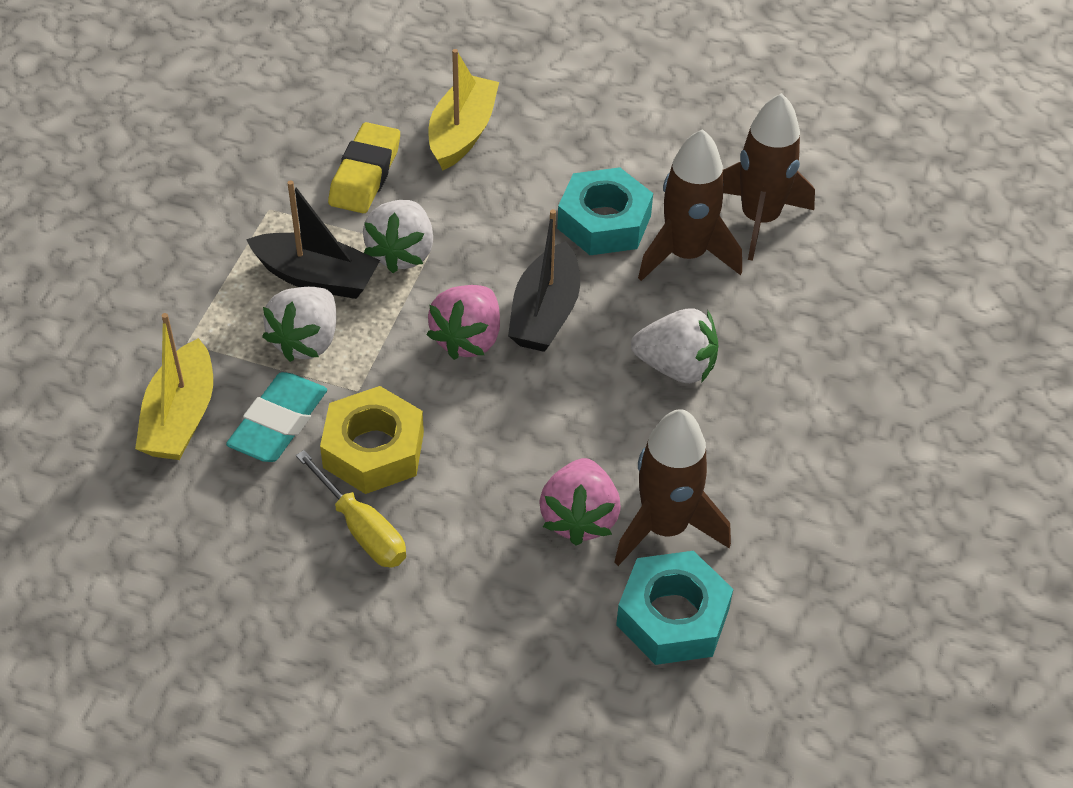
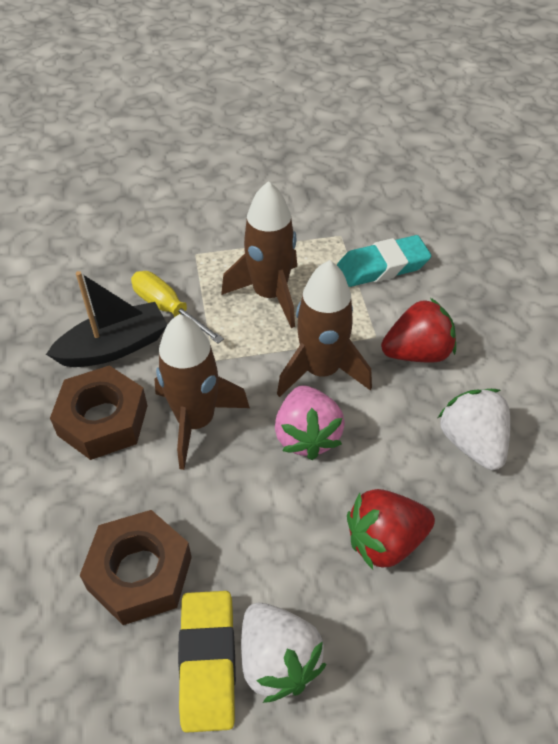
black boat: 2 -> 1
brown nut: 0 -> 2
pink strawberry: 2 -> 1
red strawberry: 0 -> 2
turquoise nut: 2 -> 0
white strawberry: 3 -> 2
yellow boat: 2 -> 0
yellow nut: 1 -> 0

